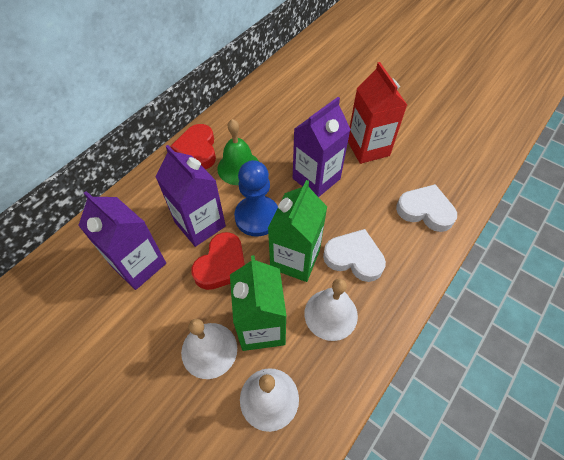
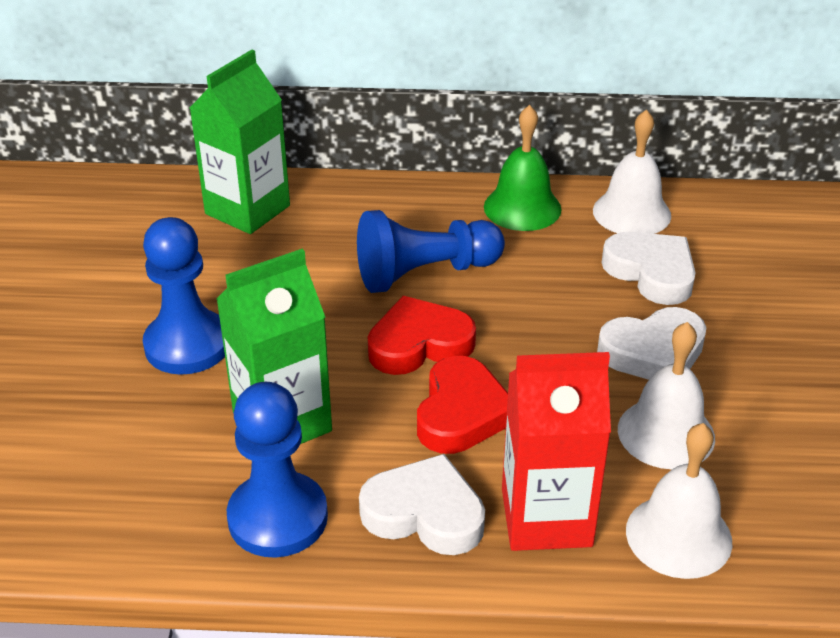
blue pawn: 1 -> 3
purple carton: 3 -> 0
white heart: 2 -> 3

